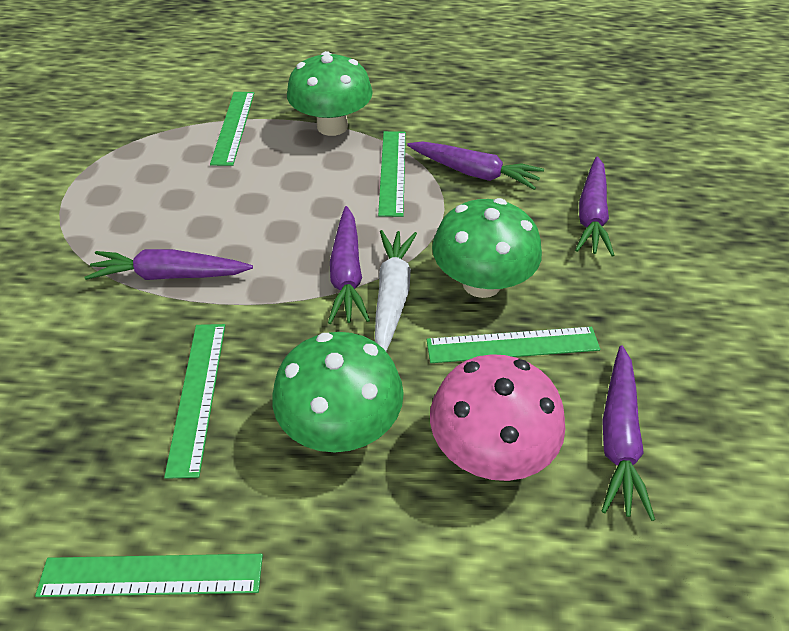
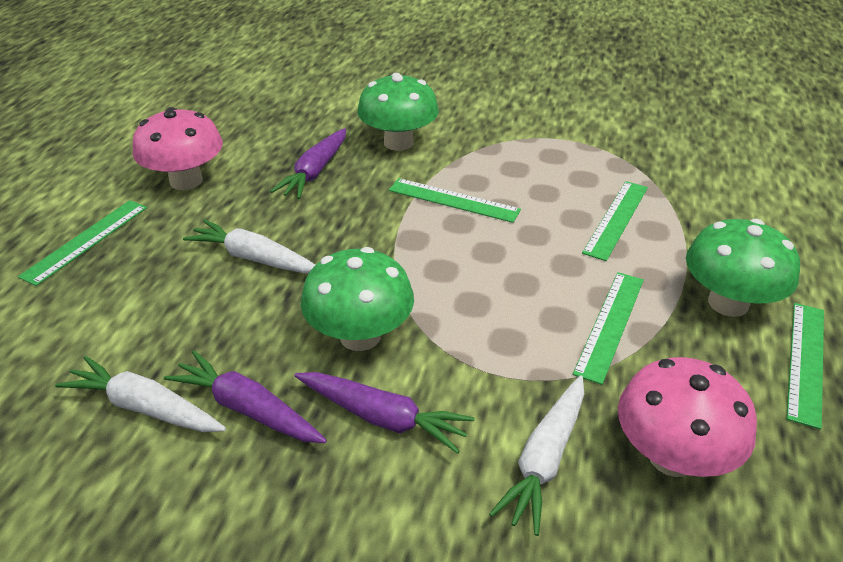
pink mushroom: 1 -> 2
purple carrot: 5 -> 3
white carrot: 1 -> 3

